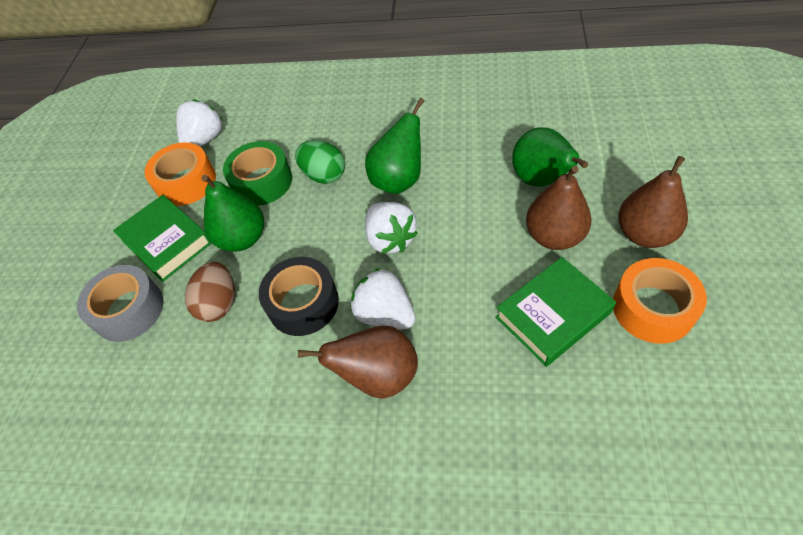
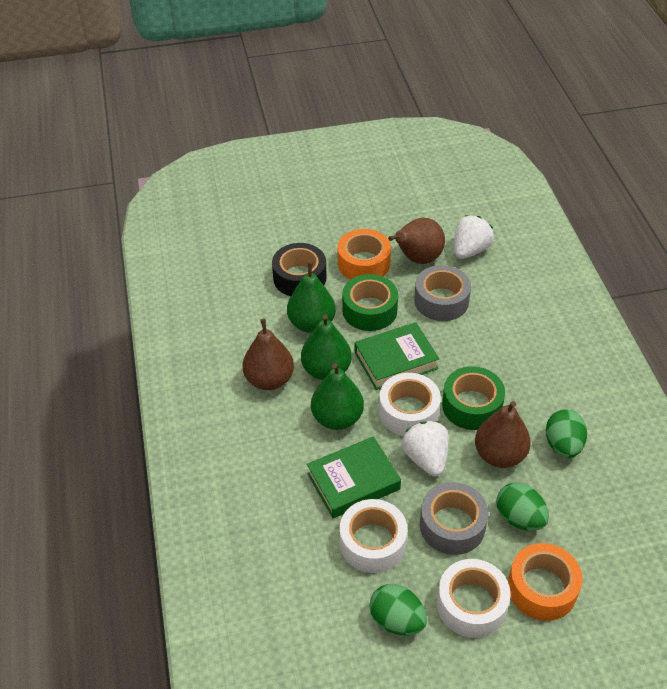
brown egg: 1 -> 0
green egg: 1 -> 3
green tape: 1 -> 2
grey tape: 1 -> 2
white strawberry: 3 -> 2
white tape: 0 -> 3

